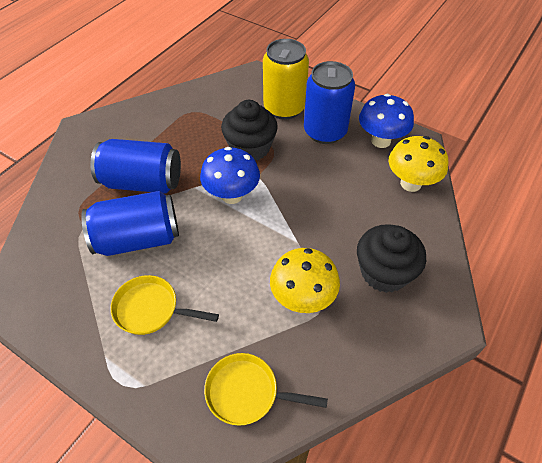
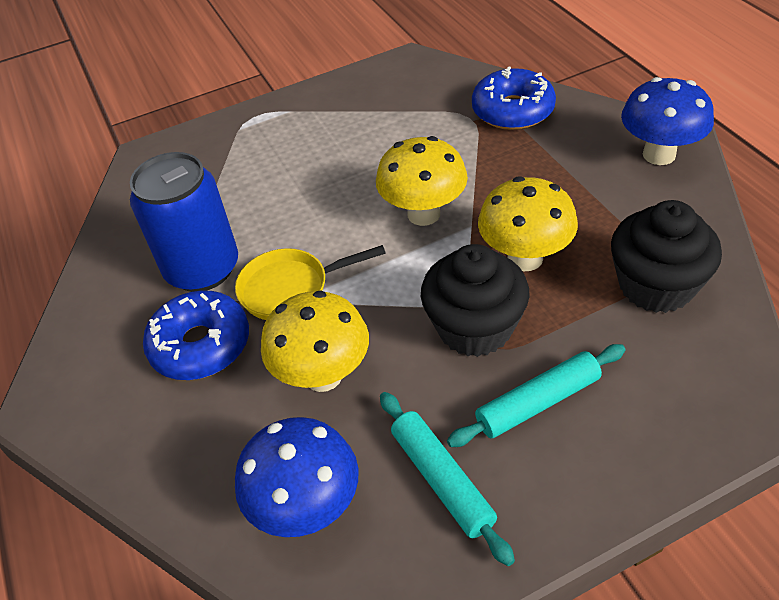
blue can: 3 -> 1
blue donut: 0 -> 2
turquoise rolling pin: 0 -> 2
yellow can: 1 -> 0
yellow mushroom: 2 -> 3
yellow pan: 2 -> 1

